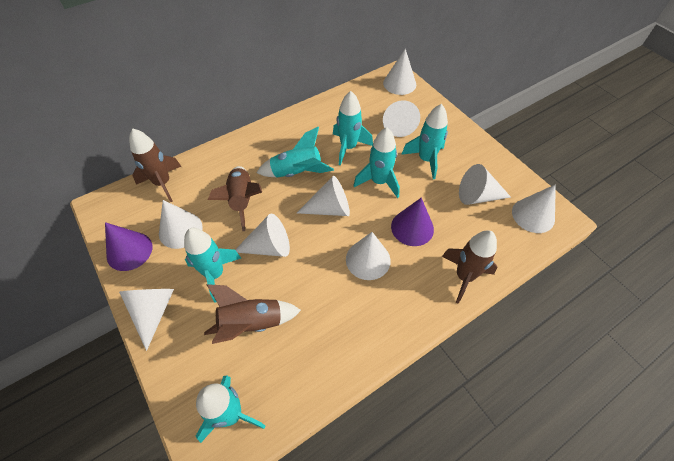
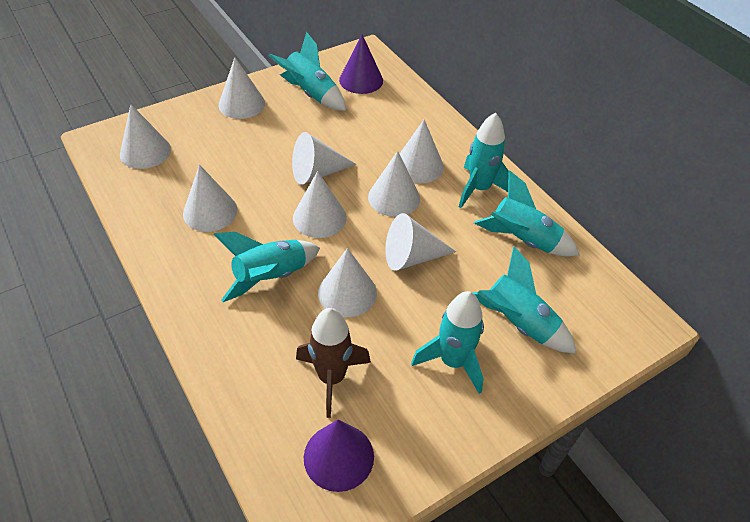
brown rocket: 4 -> 1

